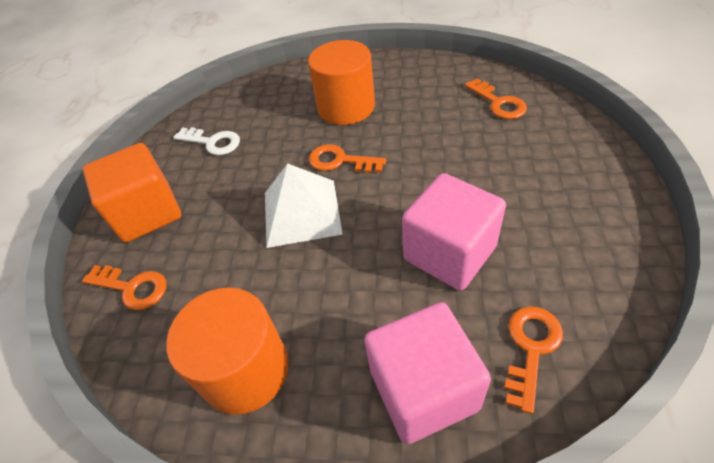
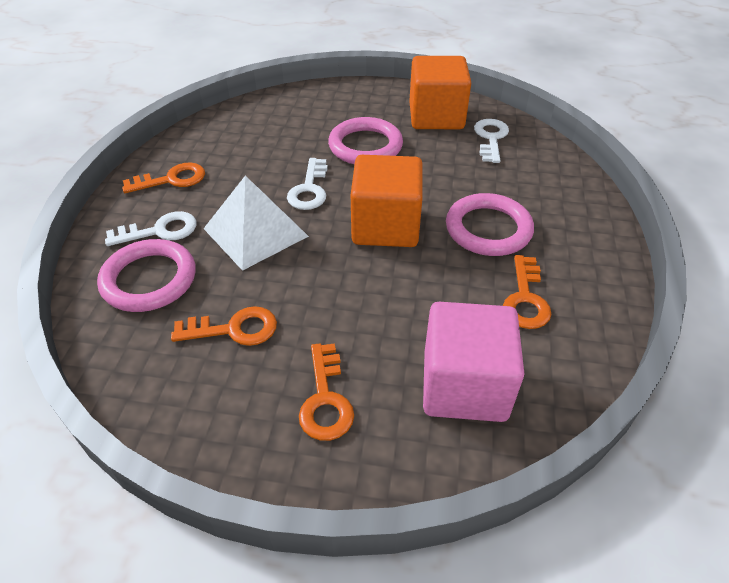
orange cube: 1 -> 2
orange cylinder: 2 -> 0
pink cube: 2 -> 1
pink ring: 0 -> 3
white key: 1 -> 3

